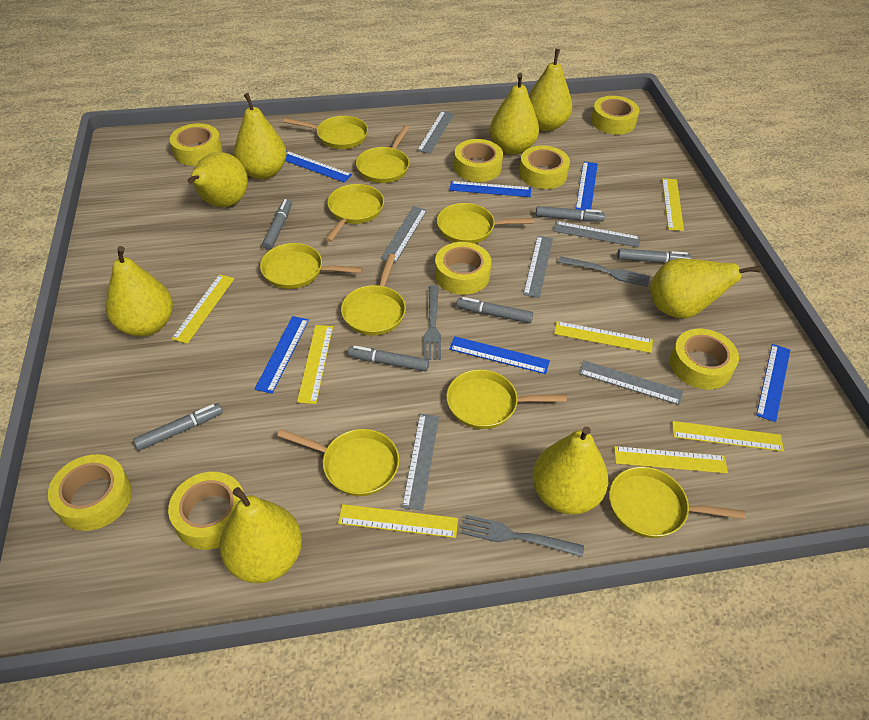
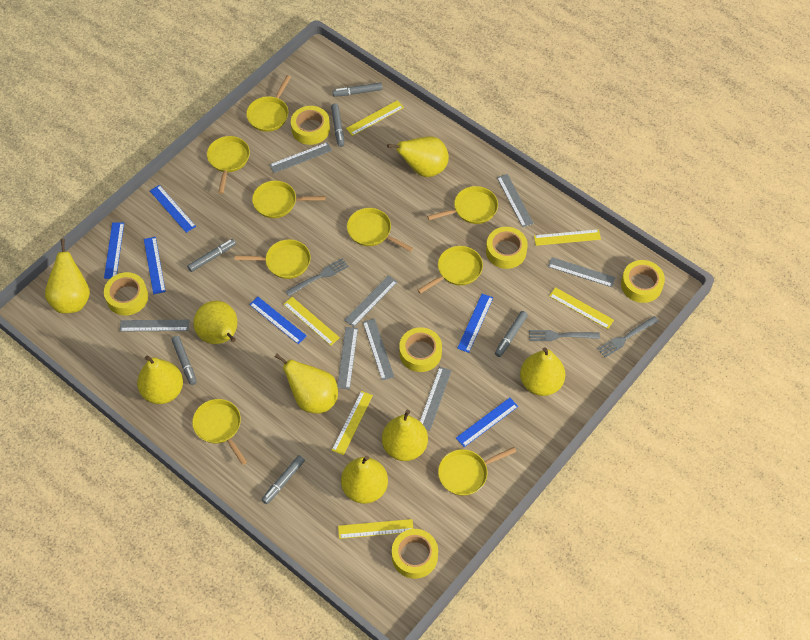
grey ruler: 6 -> 8
yellow ruler: 7 -> 6
yellow tape: 8 -> 6

